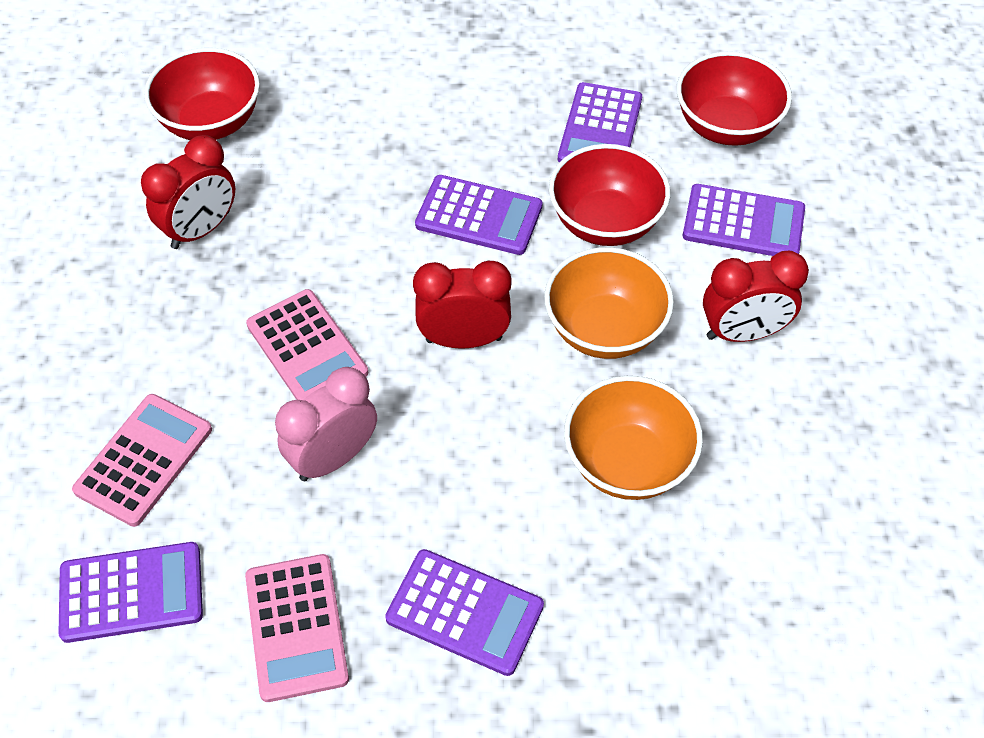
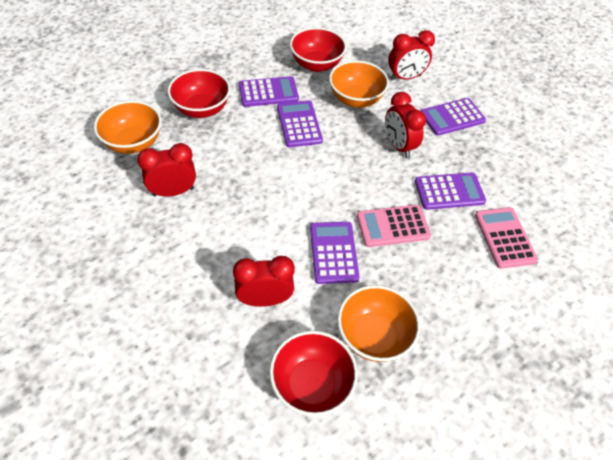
orange bowl: 2 -> 3
pink calculator: 3 -> 2
pink clock: 1 -> 0
red clock: 3 -> 4

